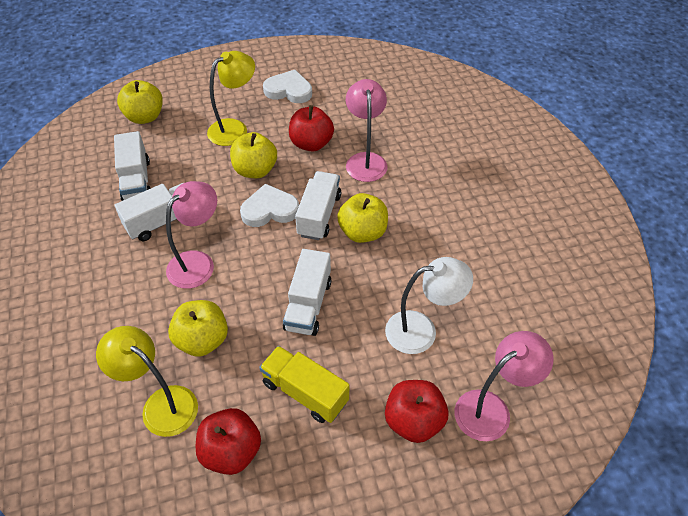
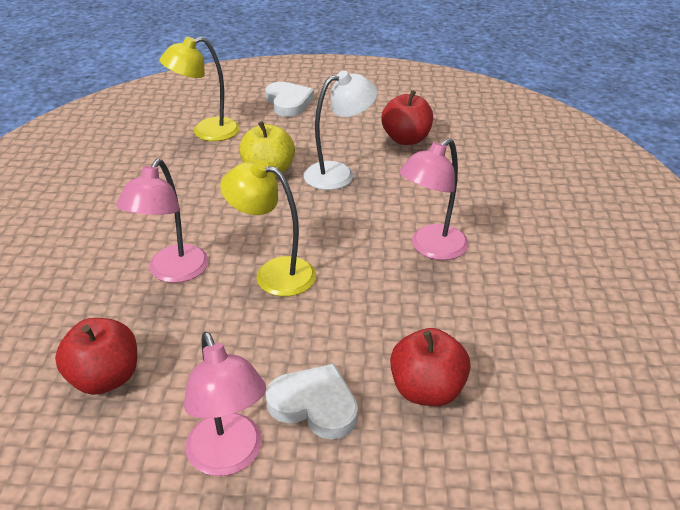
white truck: 4 -> 0
yellow apple: 4 -> 1
yellow truck: 1 -> 0

